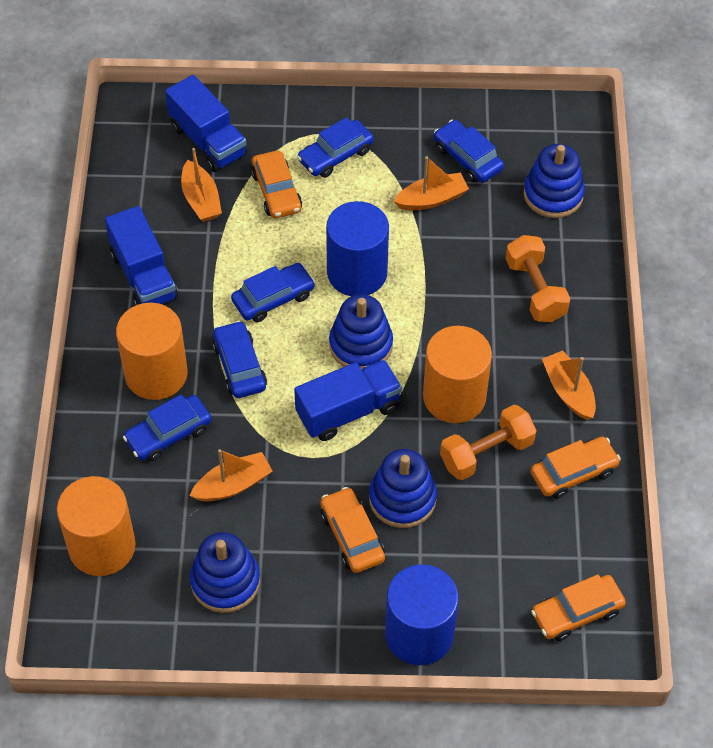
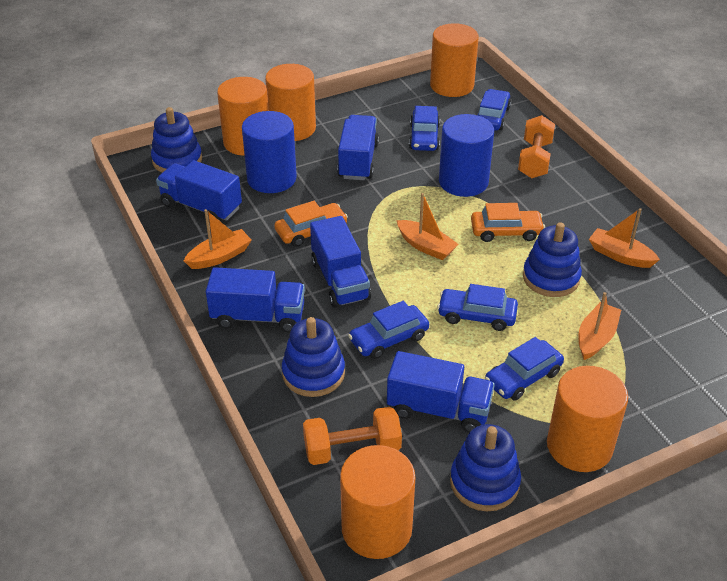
blue truck: 3 -> 5
orange car: 4 -> 2
orange cylinder: 3 -> 5

